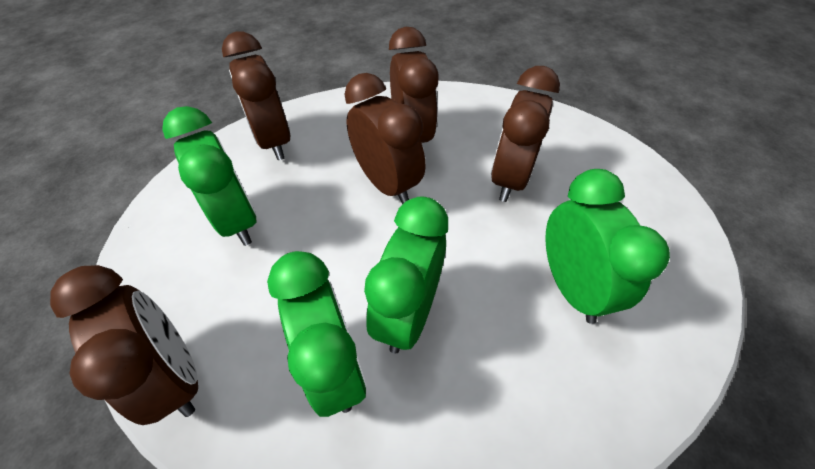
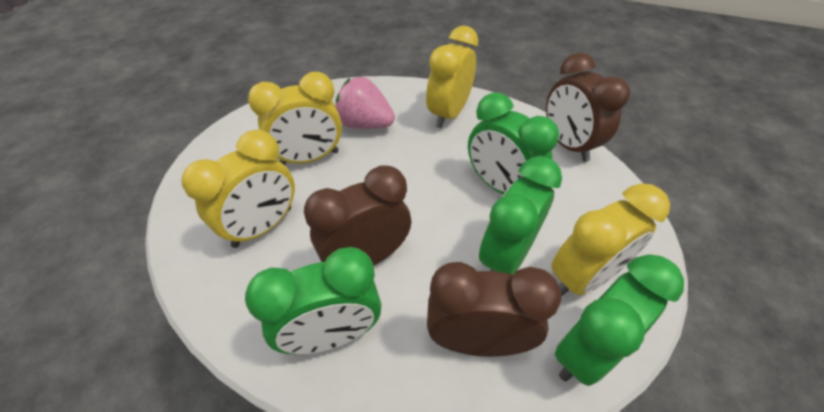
brown clock: 5 -> 3
pink strawberry: 0 -> 1
yellow clock: 0 -> 4

